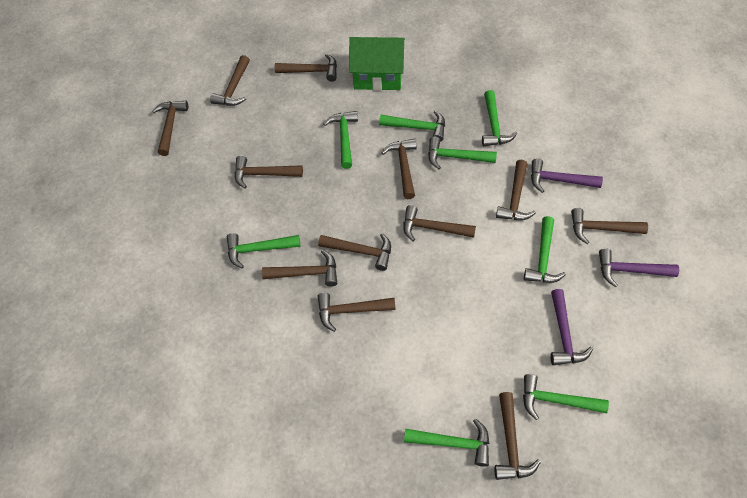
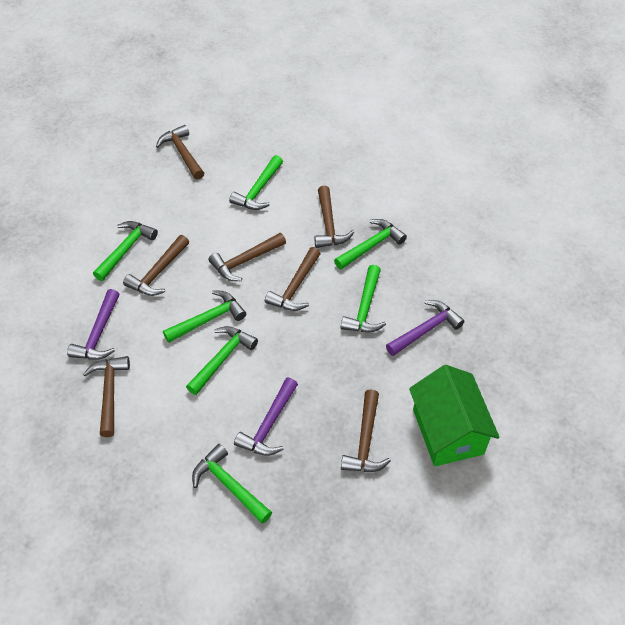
brown hammer: 12 -> 7
green hammer: 8 -> 7

